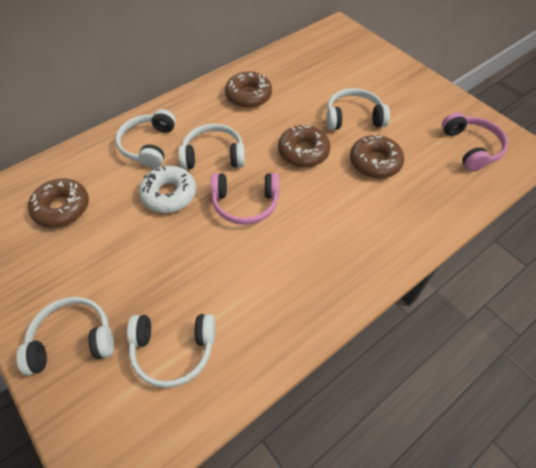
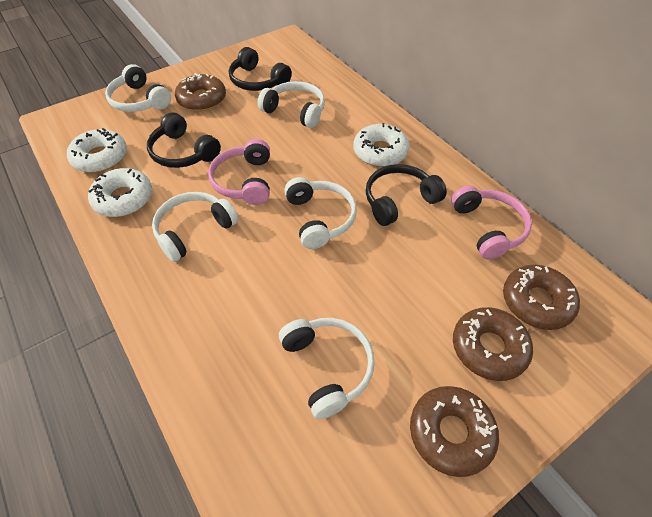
black headphones: 0 -> 3
white donut: 1 -> 3

